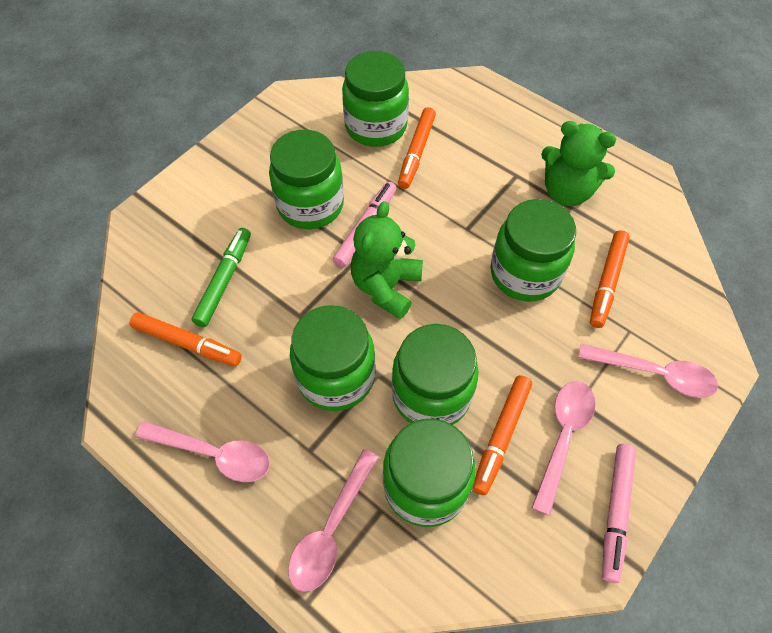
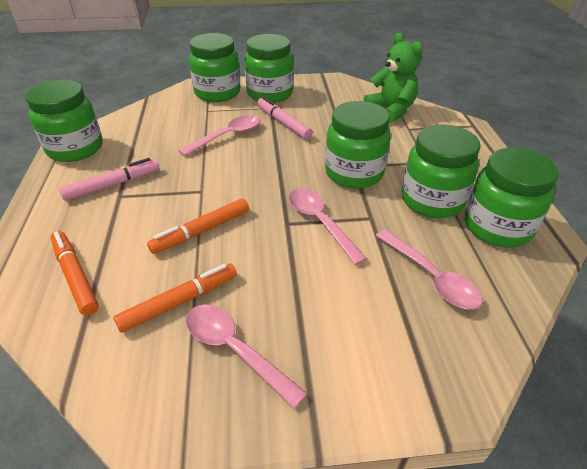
green marker: 1 -> 0
green teddy bear: 2 -> 1
orange marker: 4 -> 3

